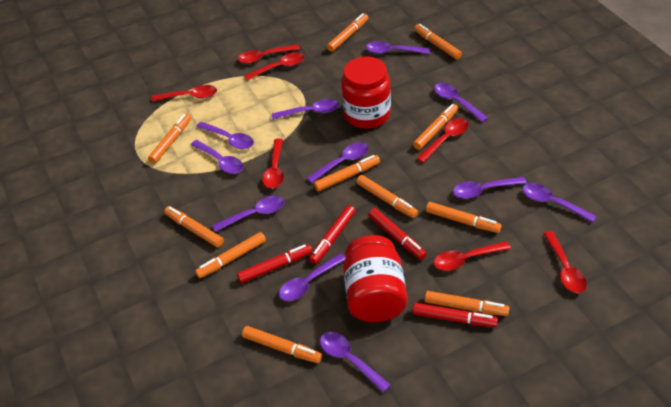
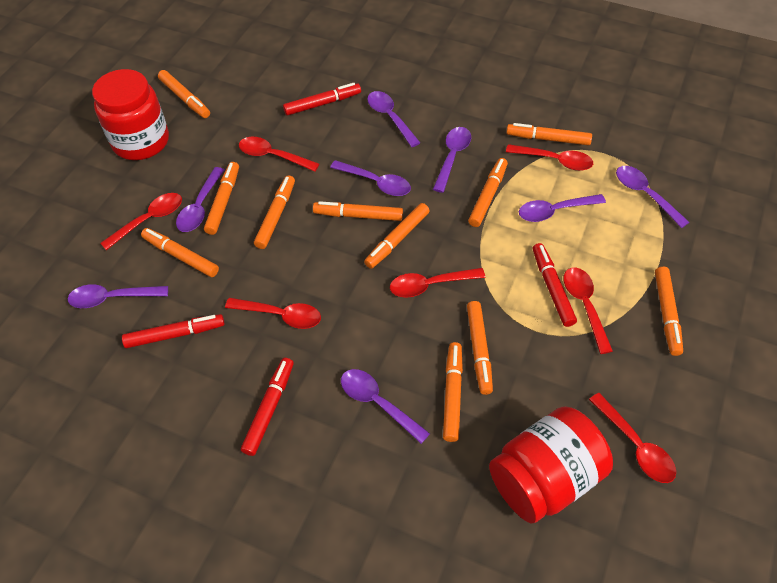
purple spoon: 11 -> 8

